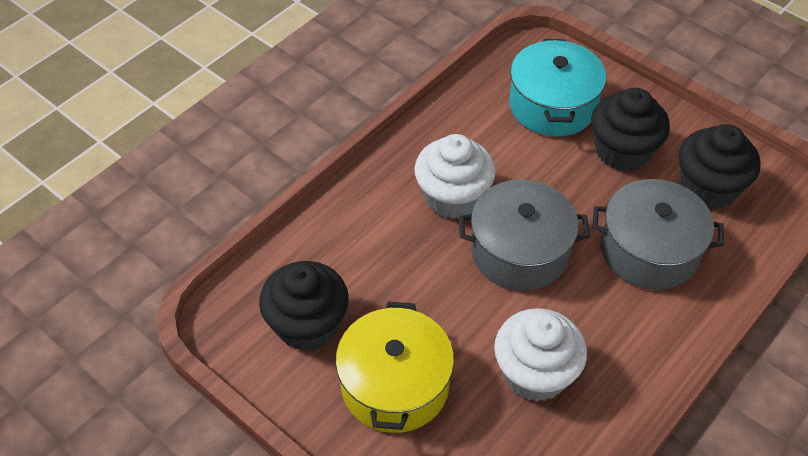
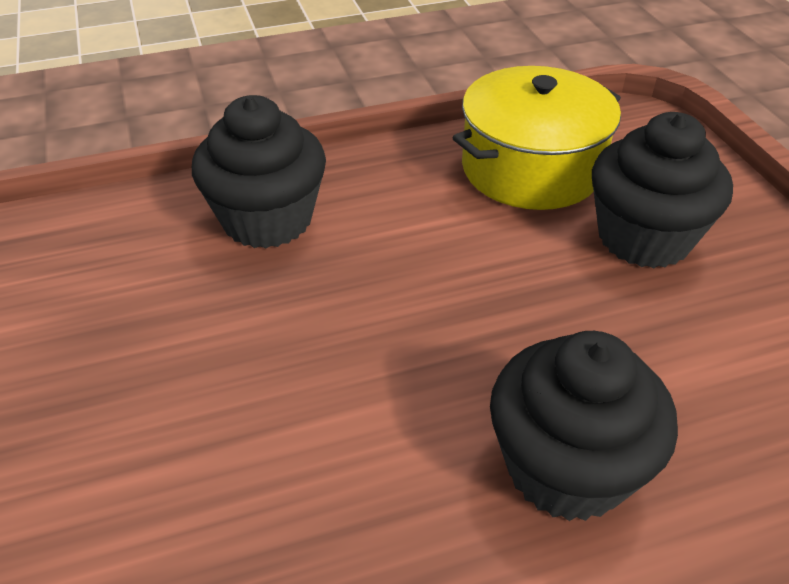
grey pot: 2 -> 0
turquoise pot: 1 -> 0
white cupcake: 2 -> 0

